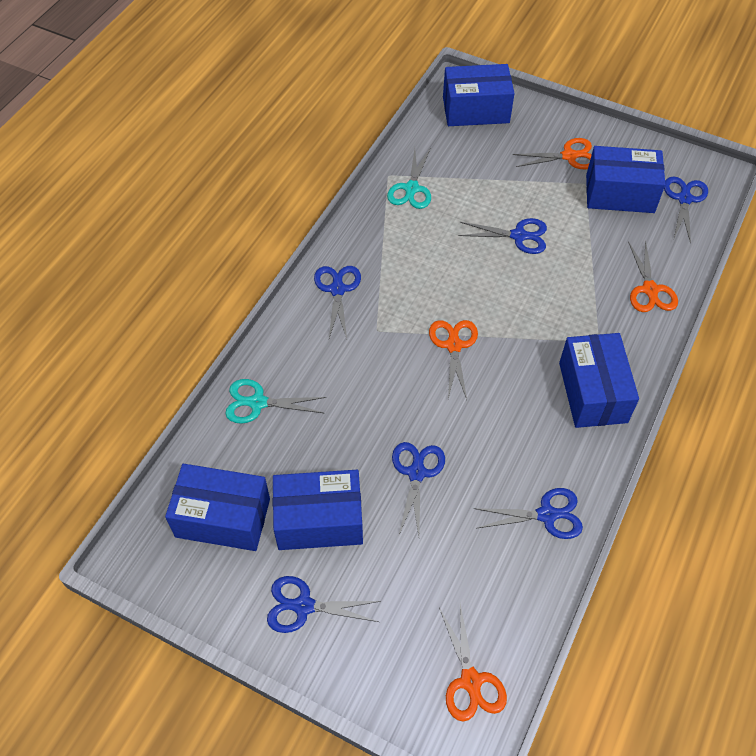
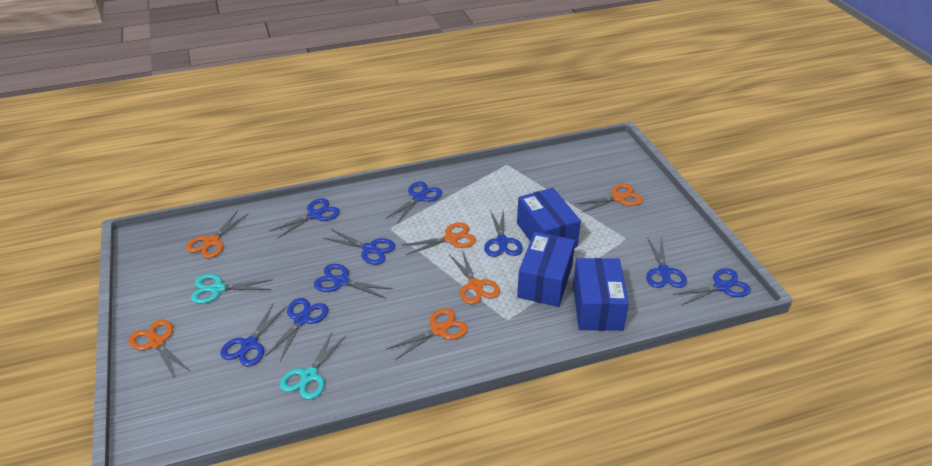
blue box: 5 -> 3
blue scissors: 6 -> 9
orange scissors: 4 -> 6

